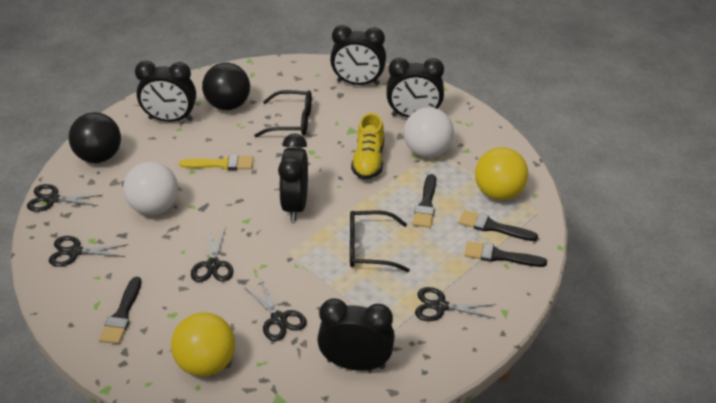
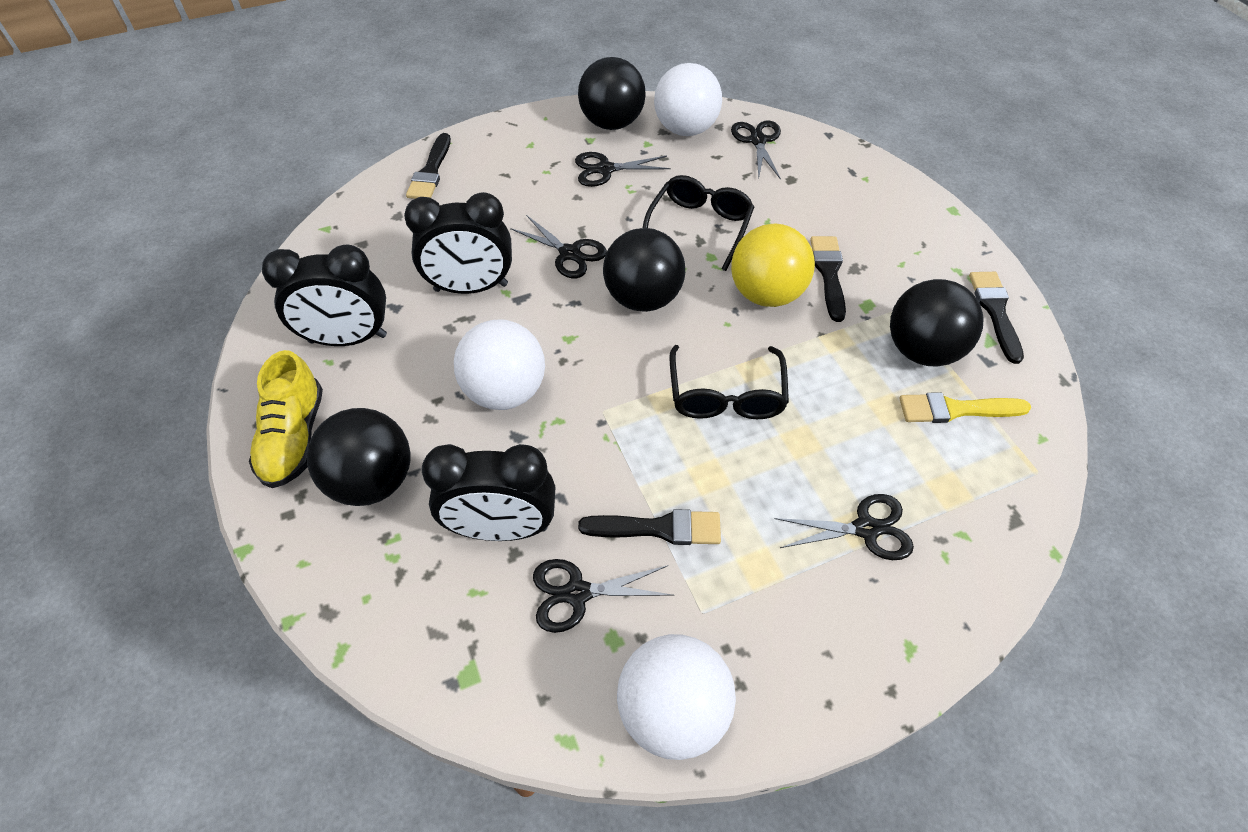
black ball: 2 -> 4
black clock: 5 -> 3
white ball: 2 -> 3
yellow ball: 2 -> 1

